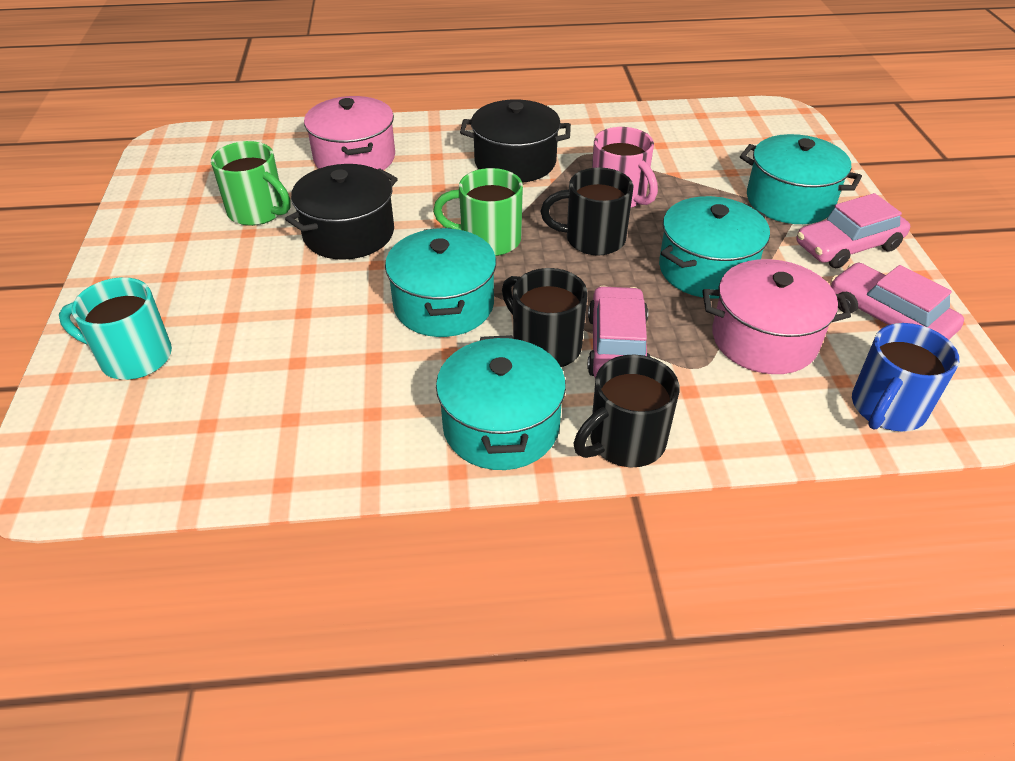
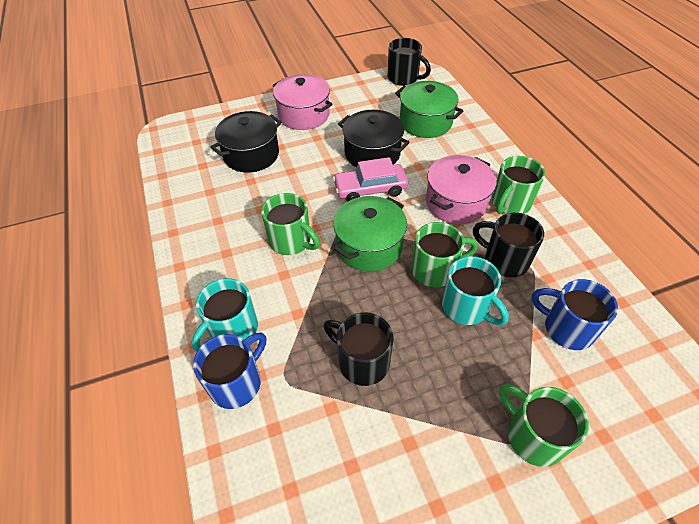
blue mug: 1 -> 2
green mug: 2 -> 4
green pot: 0 -> 2
pink car: 3 -> 1
pink mug: 1 -> 0
turquoise mug: 1 -> 2
turquoise pot: 4 -> 0

